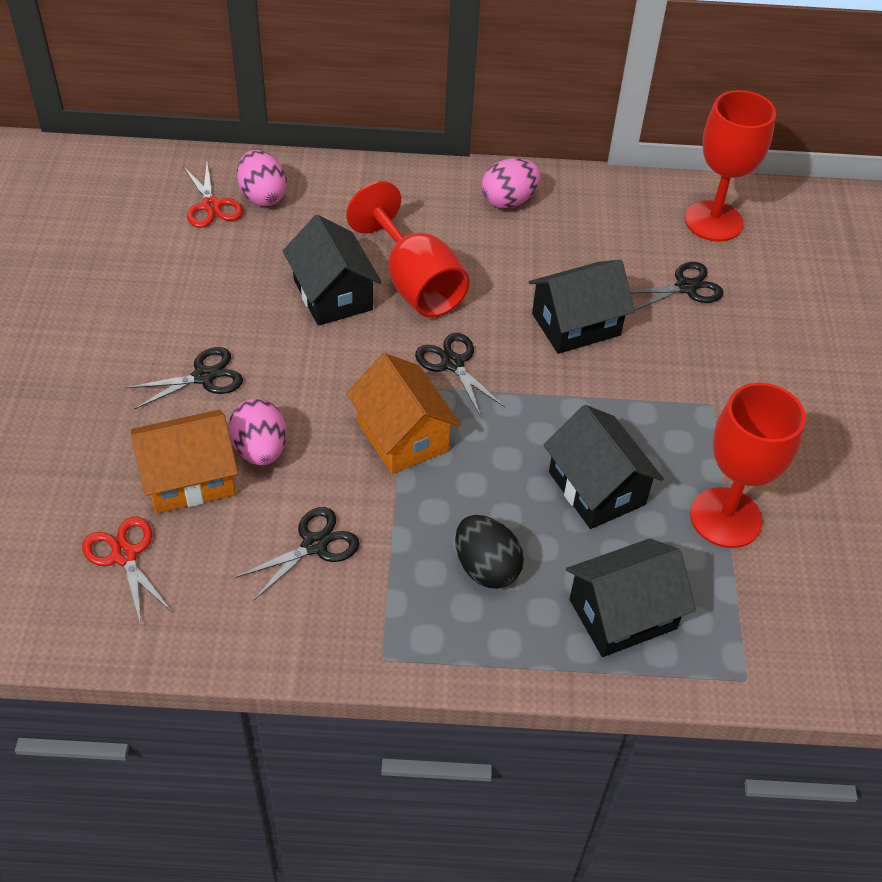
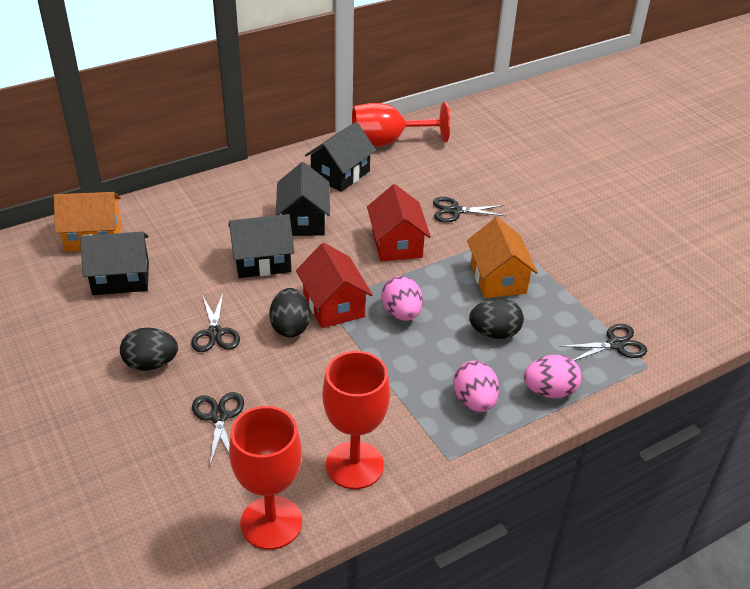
black egg: 1 -> 3
red house: 0 -> 2
red scissors: 2 -> 0

